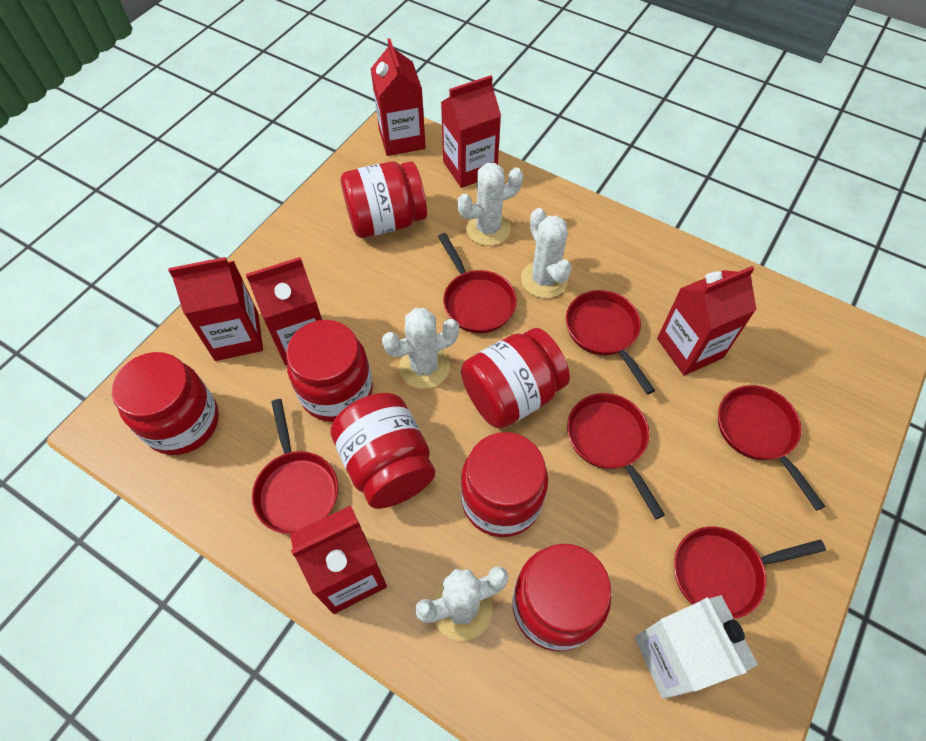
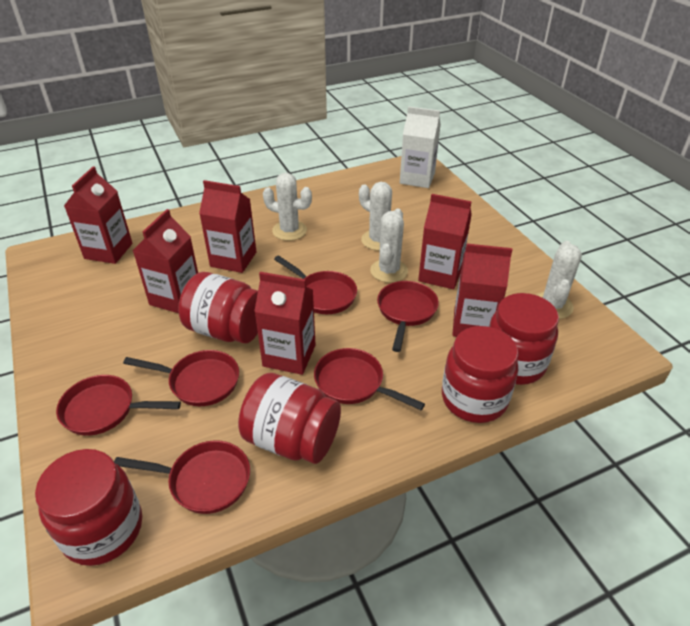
red jar: 7 -> 5

